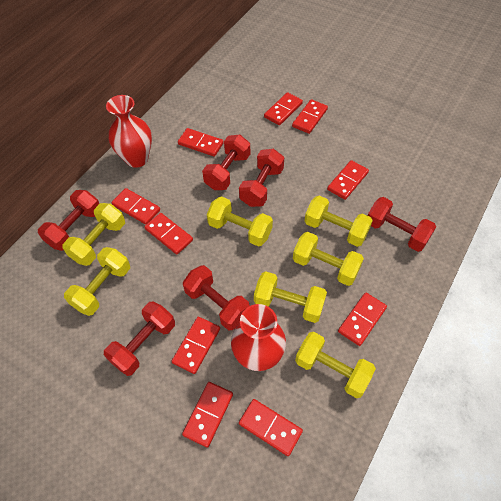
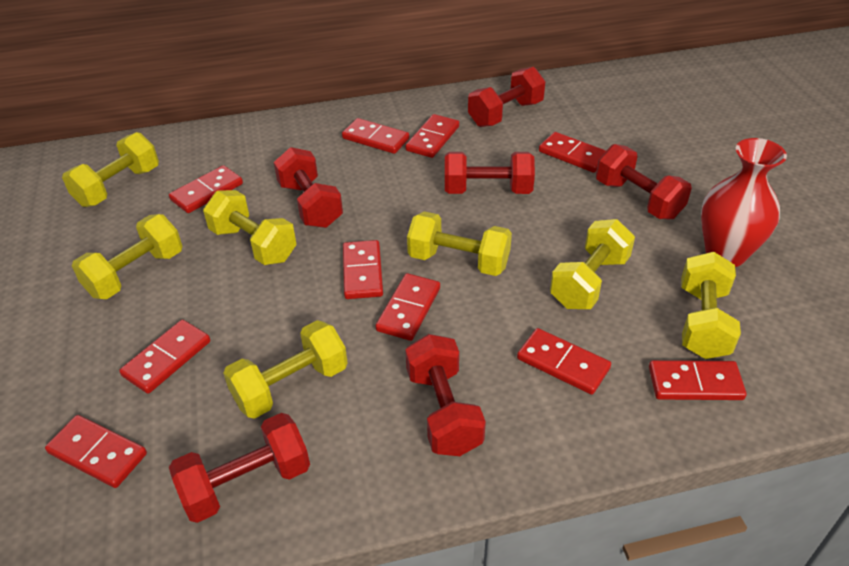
red vase: 2 -> 1

